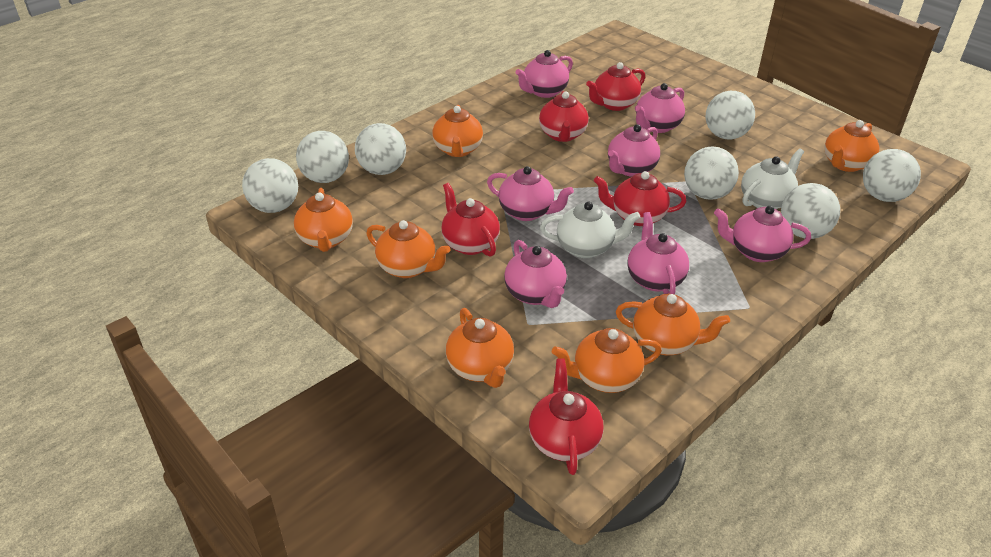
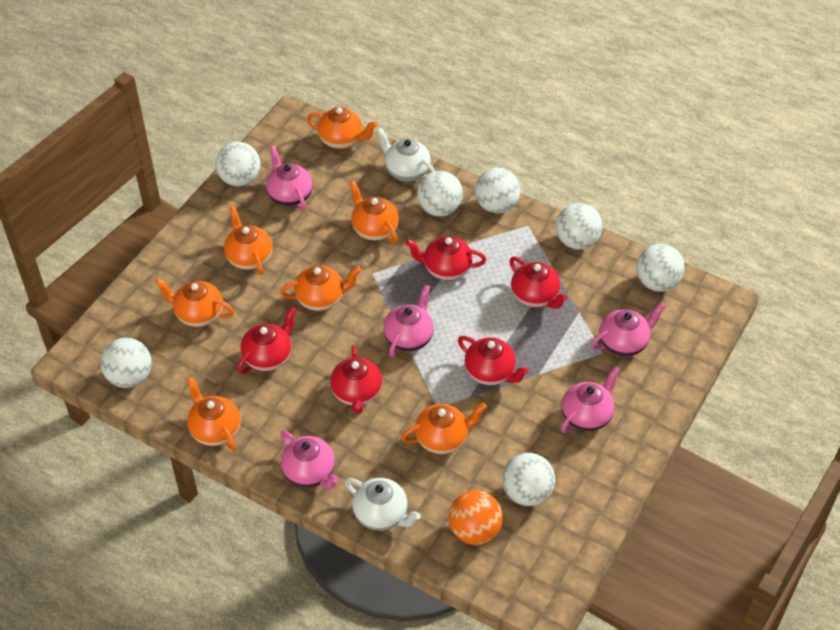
orange ball: 0 -> 1
pink teapot: 7 -> 5

